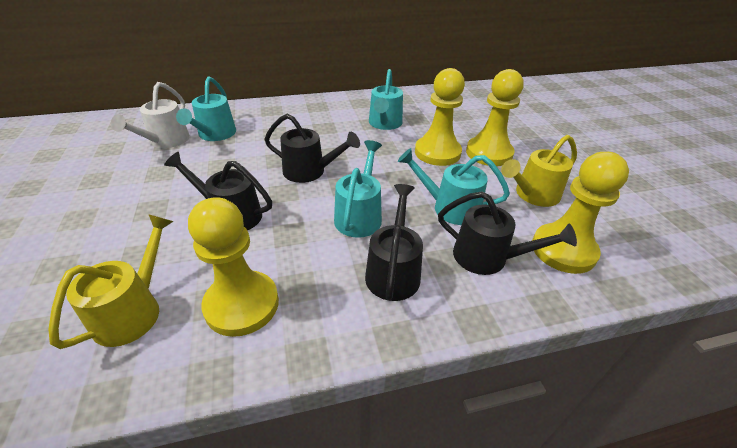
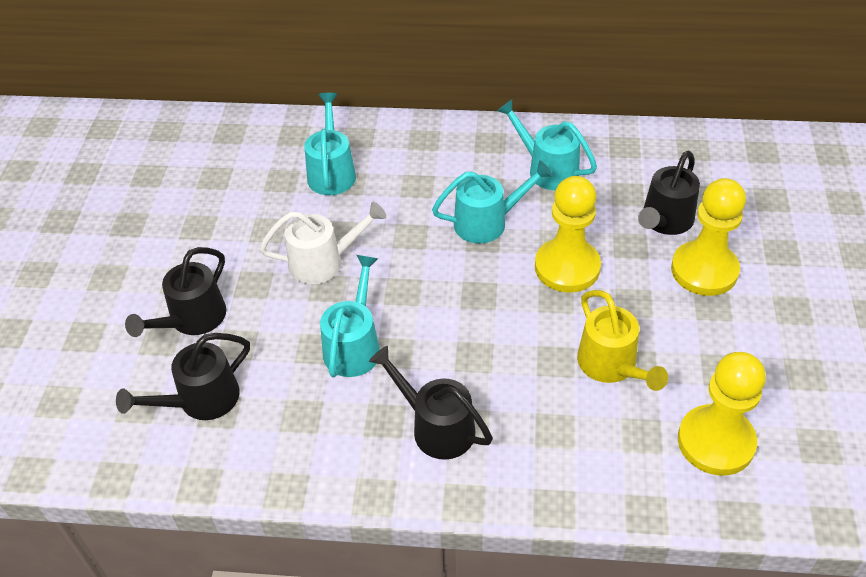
yellow pawn: 4 -> 3
yellow watering can: 2 -> 1

